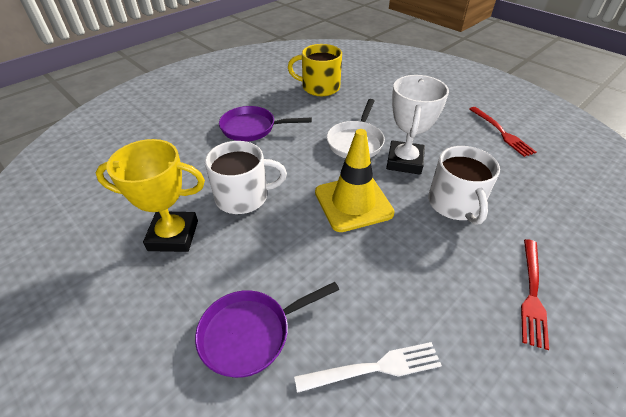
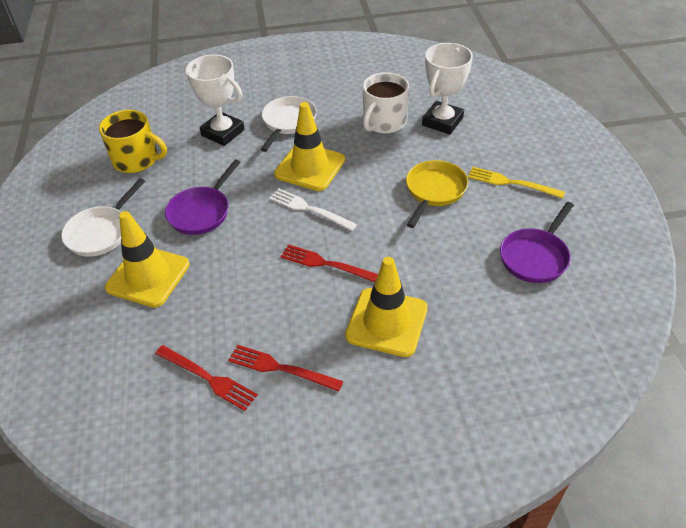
red fork: 2 -> 3
white mug: 2 -> 1
white pan: 1 -> 2
white trophy: 1 -> 2
yellow fork: 0 -> 1
yellow pan: 0 -> 1
yellow traffic cone: 1 -> 3
yellow trophy: 1 -> 0

